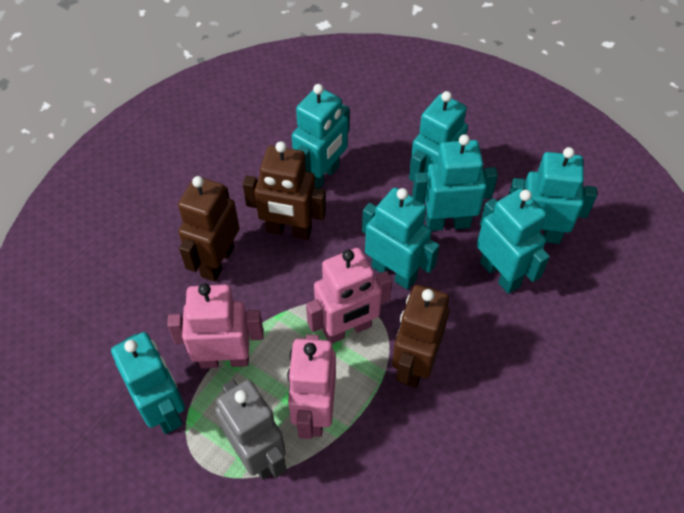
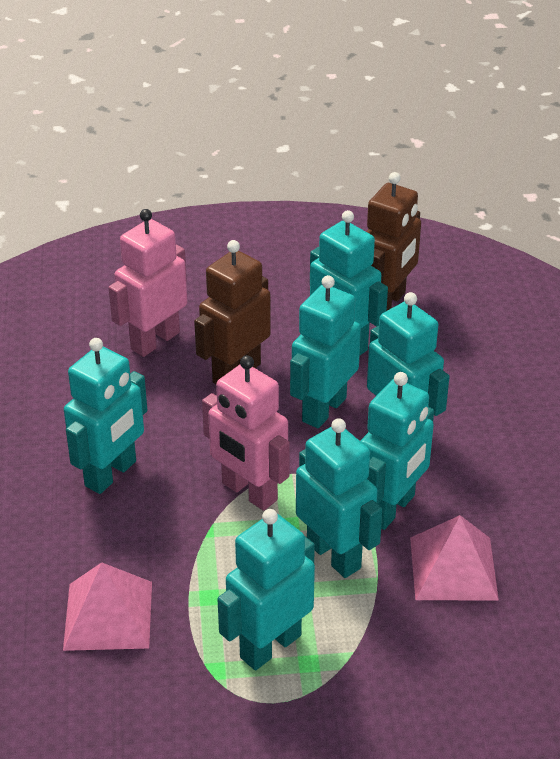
brown robot: 3 -> 2
grey robot: 1 -> 0
pink pyramid: 0 -> 2
pink robot: 3 -> 2

